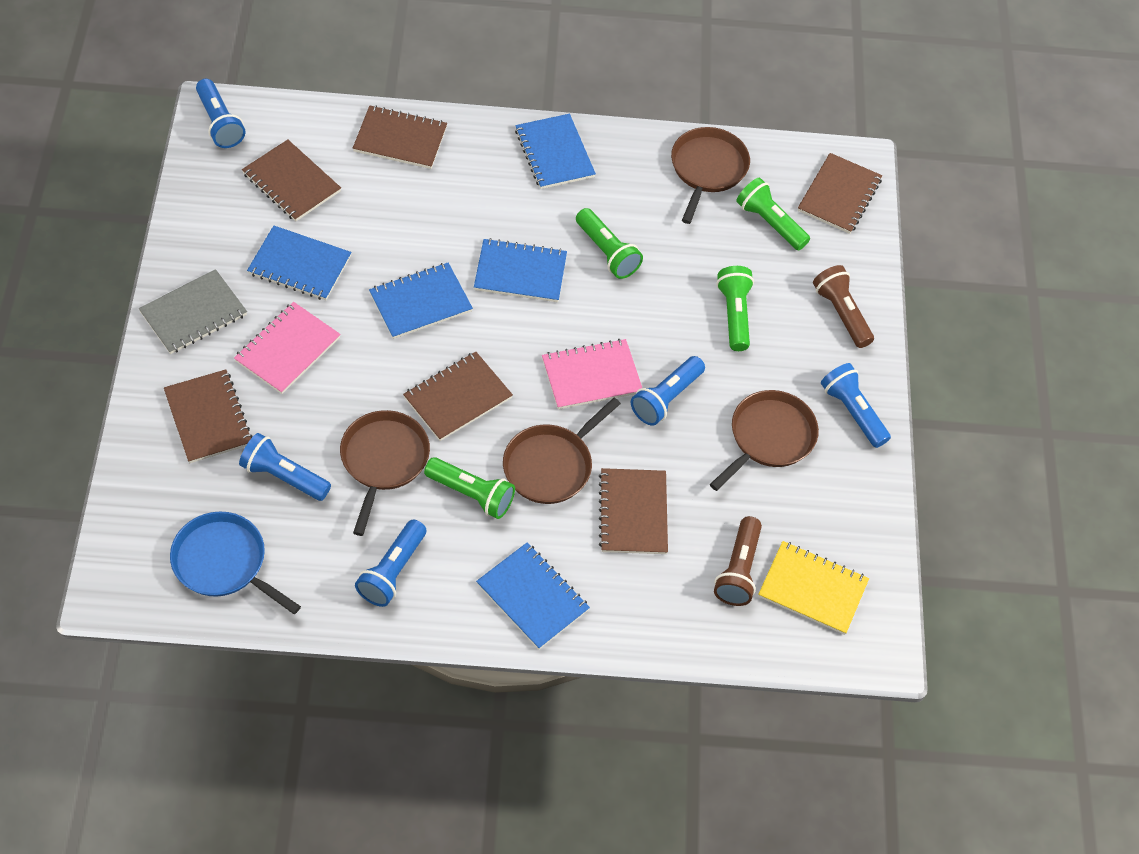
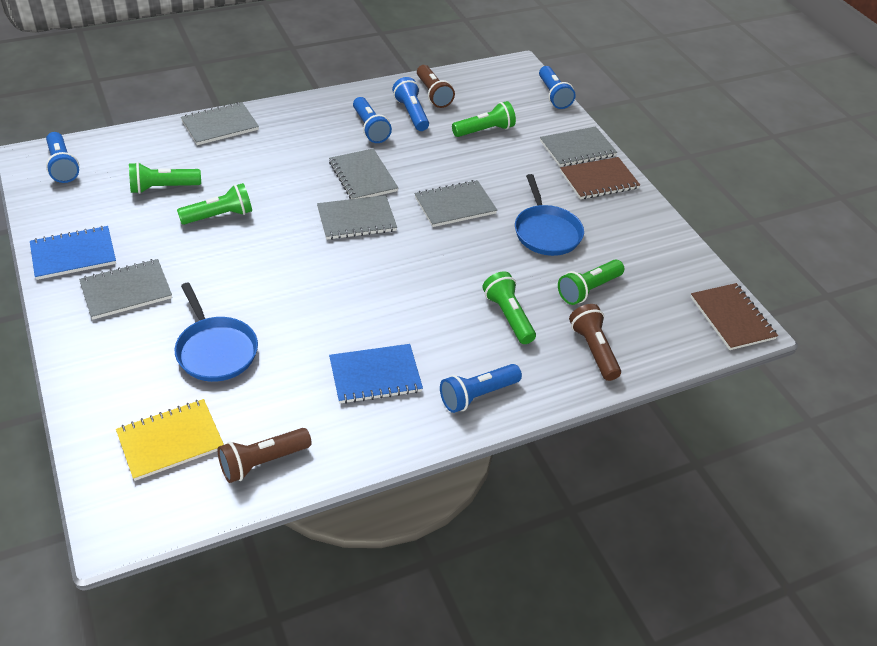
blue notebook: 5 -> 2
blue pan: 1 -> 2
brown flashlight: 2 -> 3
brown notebook: 6 -> 2
brown pan: 4 -> 0
green flashlight: 4 -> 5
grey notebook: 1 -> 6
pink notebook: 2 -> 0

